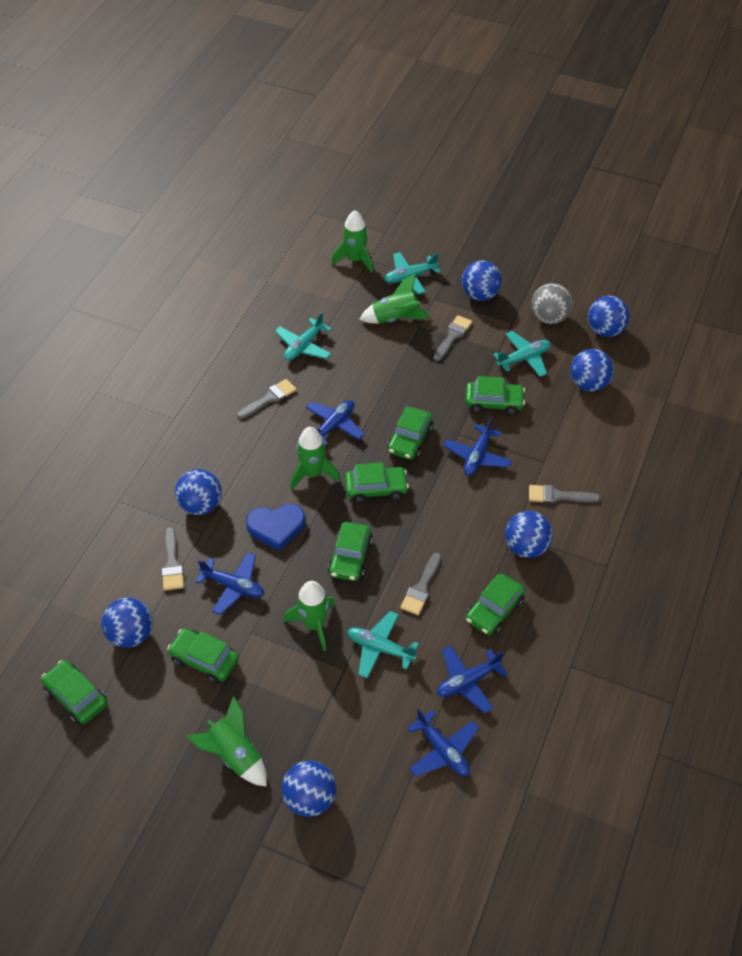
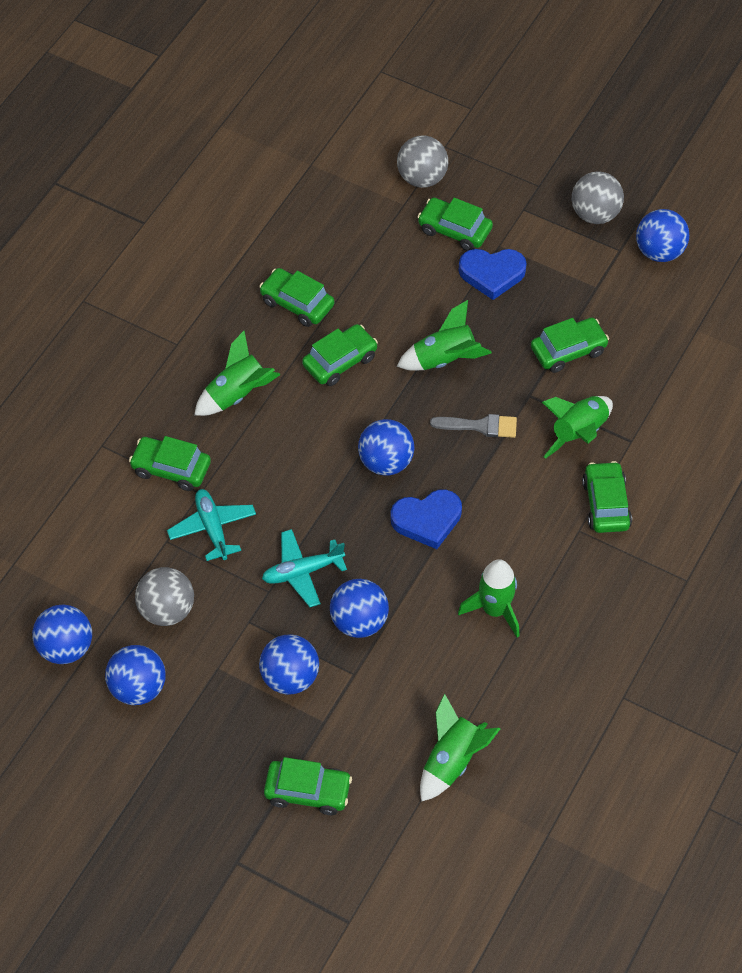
blue ball: 7 -> 6
blue heart: 1 -> 2
blue plane: 5 -> 0
grey ball: 1 -> 3
grey brush: 5 -> 1
turquoise plane: 4 -> 2

